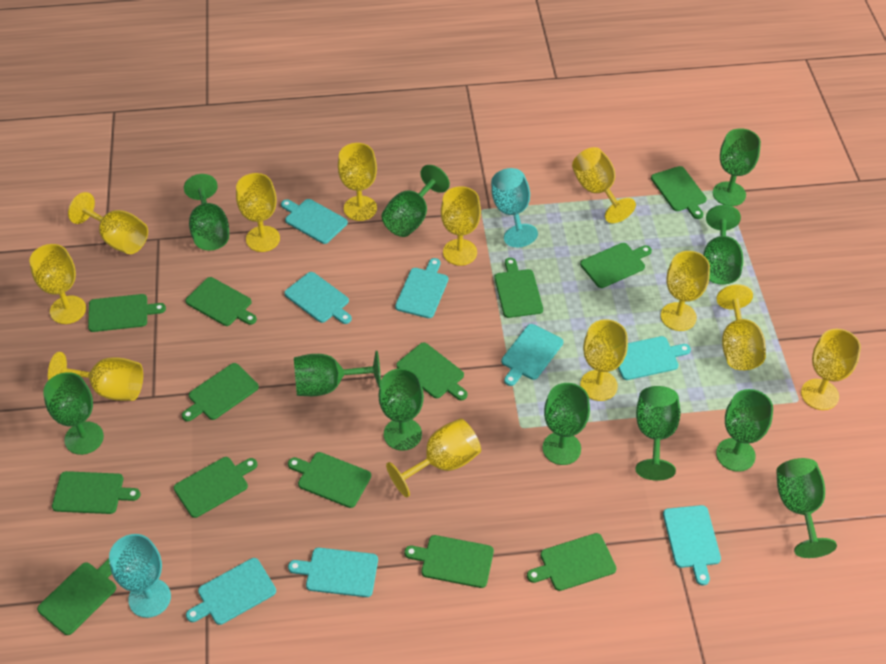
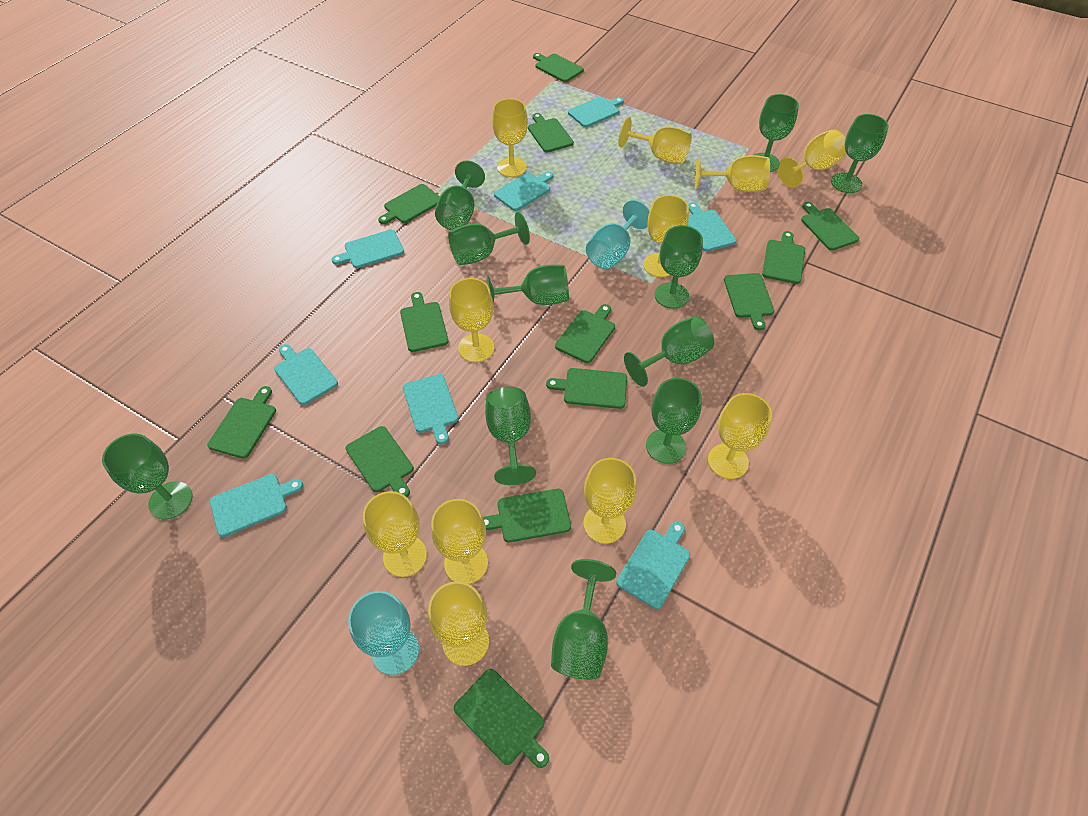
yellow goblet: 12 -> 11

